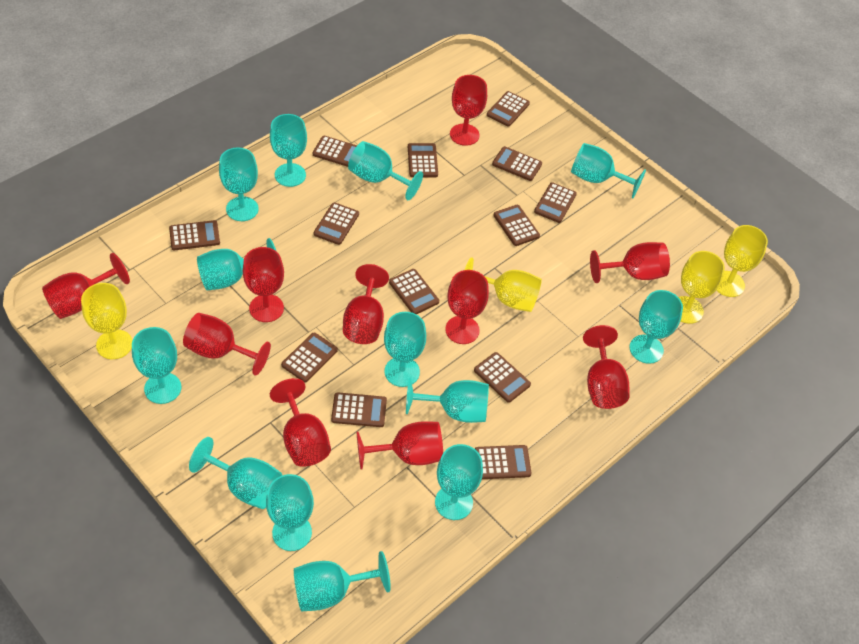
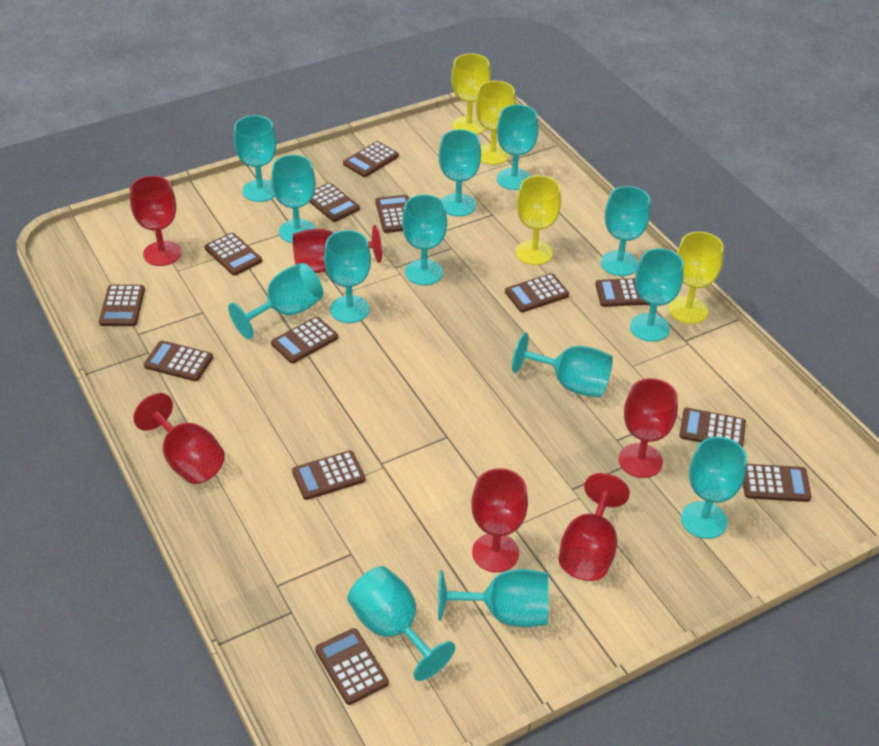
red goblet: 10 -> 6

